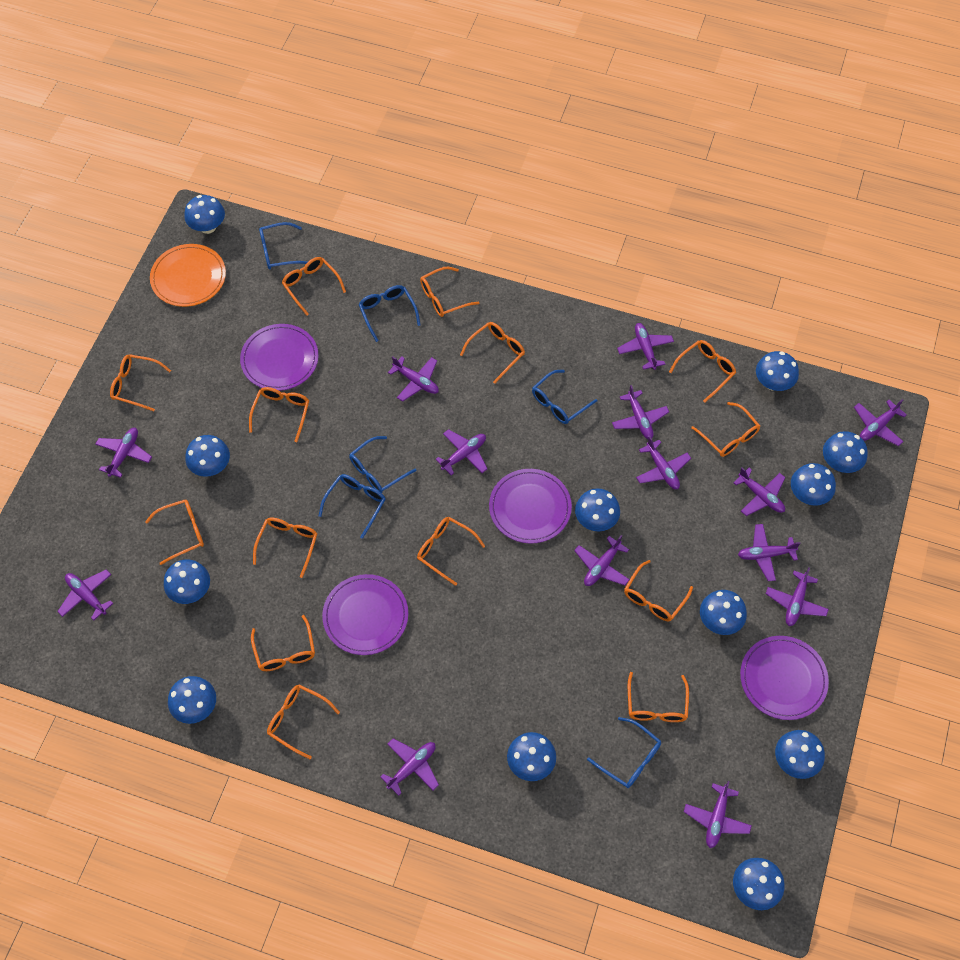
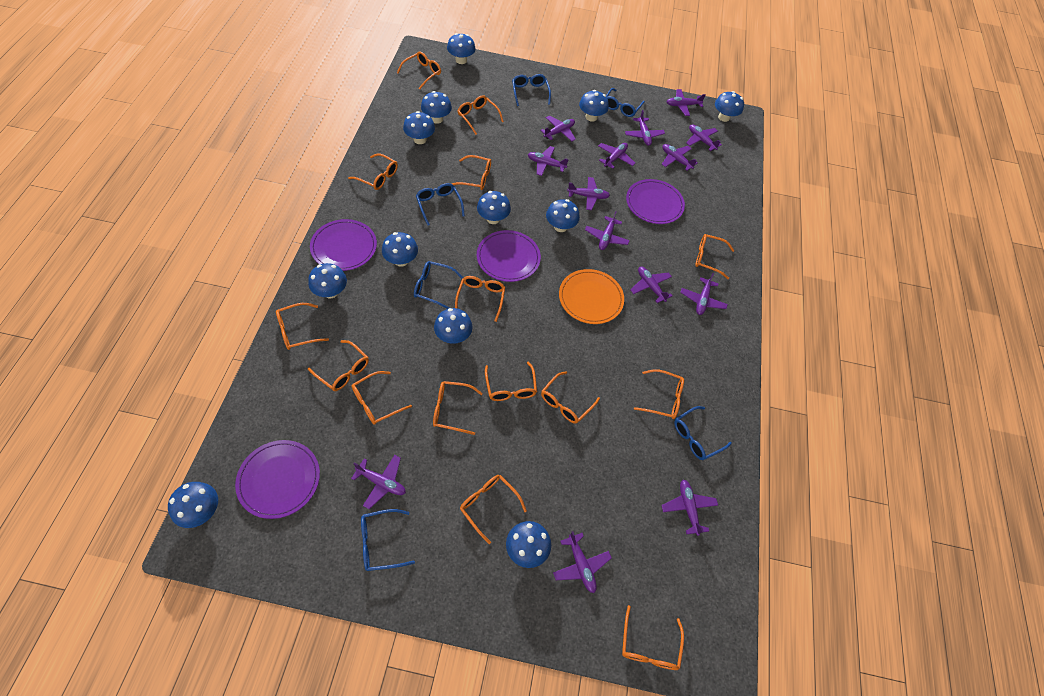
orange glasses: 14 -> 15

